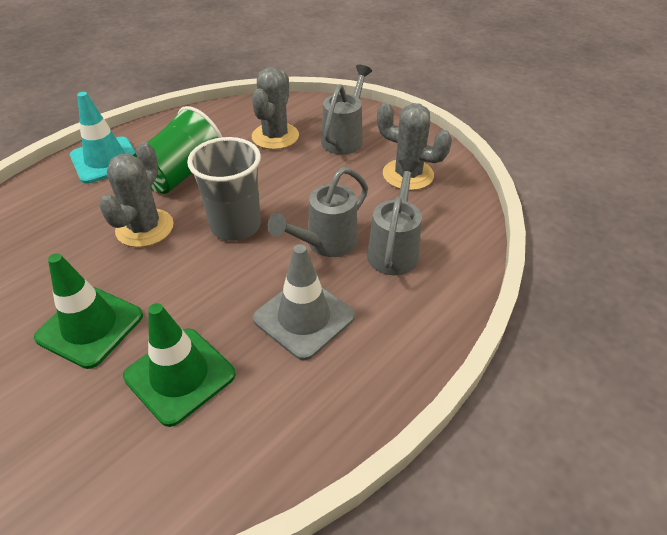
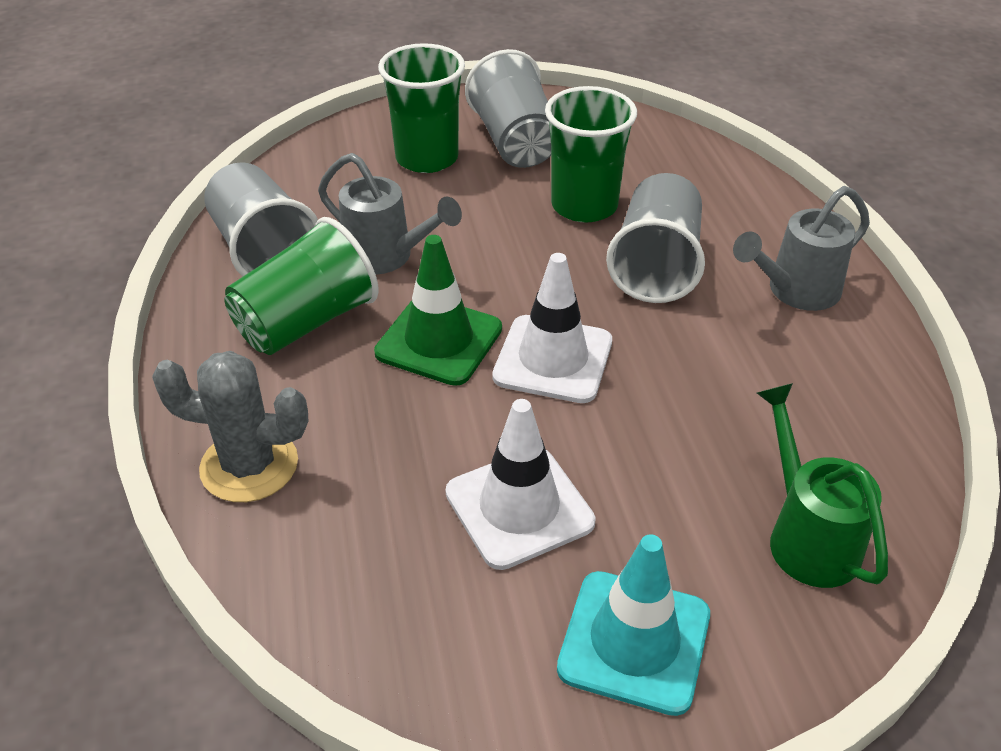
green cup: 1 -> 3
green traffic cone: 2 -> 1
green watering can: 0 -> 1
grey cactus: 3 -> 1
grey cup: 1 -> 3
grey traffic cone: 1 -> 0
grey watering can: 3 -> 2
white traffic cone: 0 -> 2

